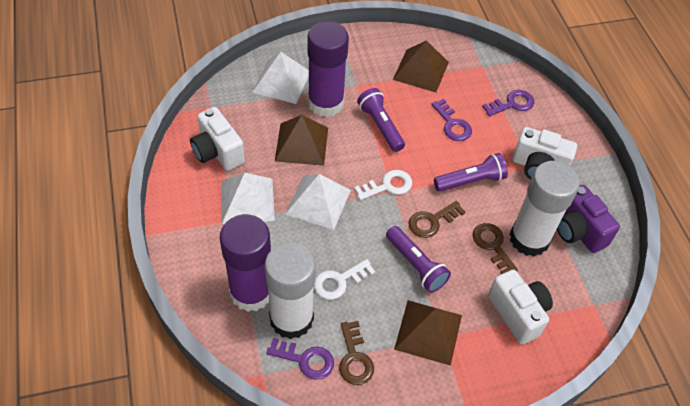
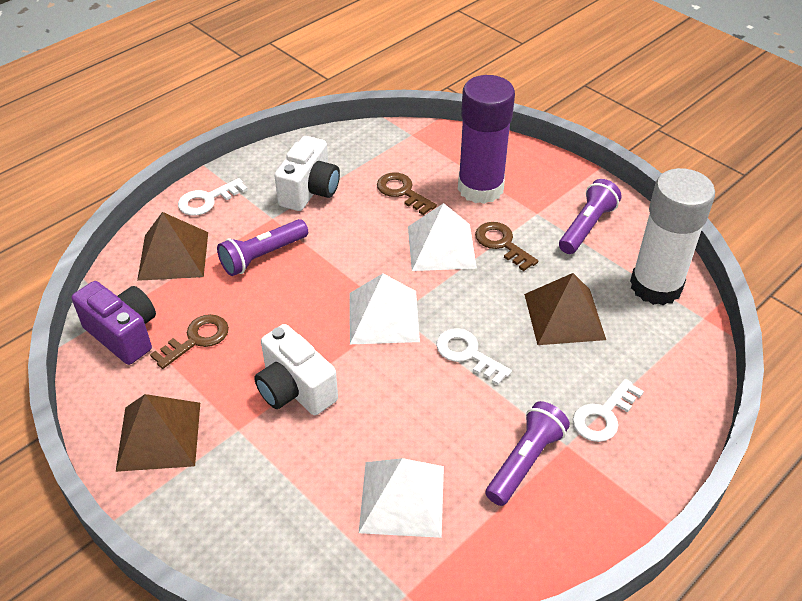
purple glue stick: 2 -> 1
purple key: 3 -> 0
white camera: 3 -> 2
white glue stick: 2 -> 1
white key: 2 -> 3

